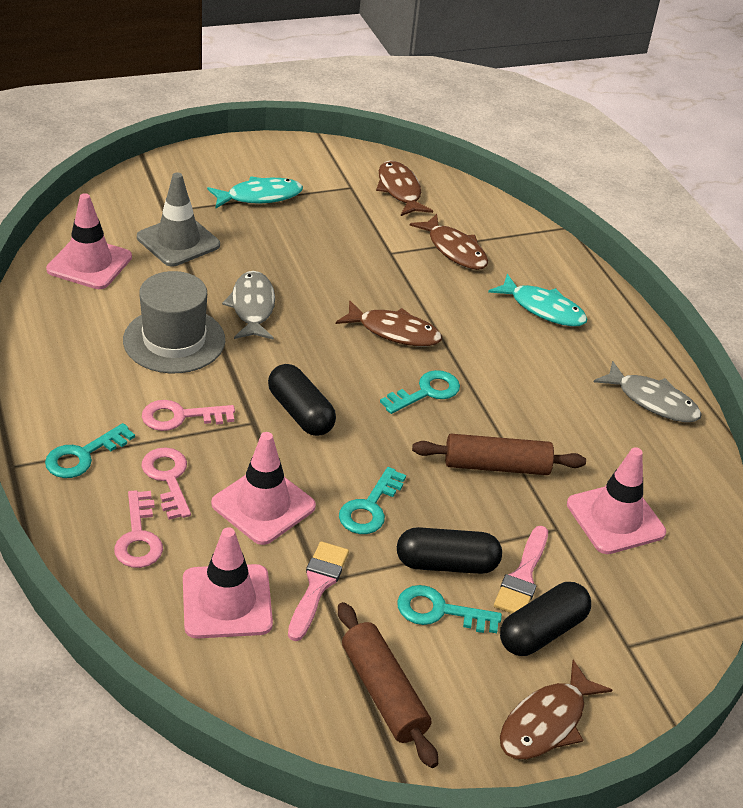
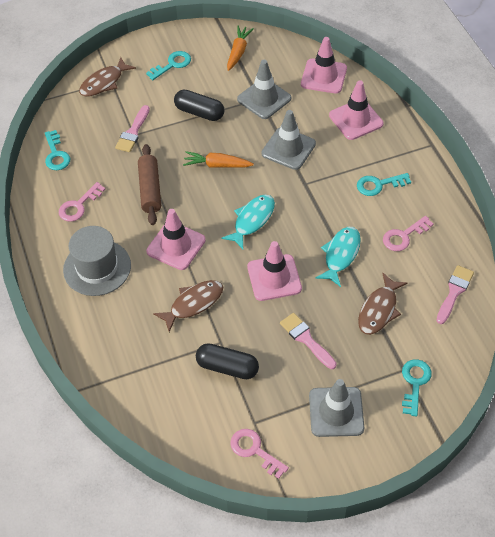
black capsule: 3 -> 2
brown fish: 4 -> 3
brown rolling pin: 2 -> 1
grey fish: 2 -> 0
grey traffic cone: 1 -> 3
orange carrot: 0 -> 2
pink brush: 2 -> 3

